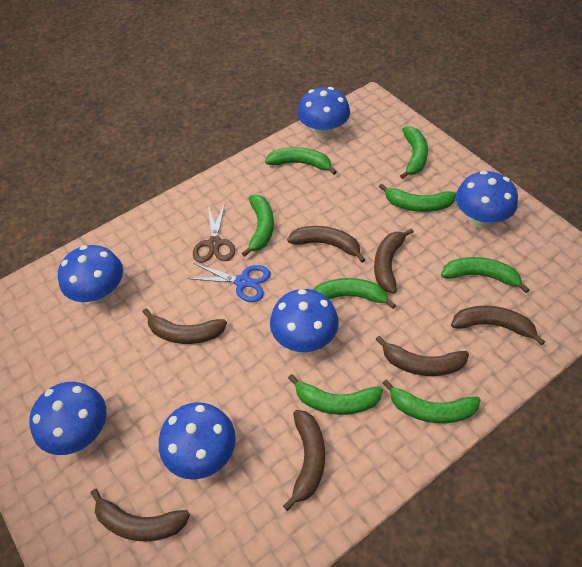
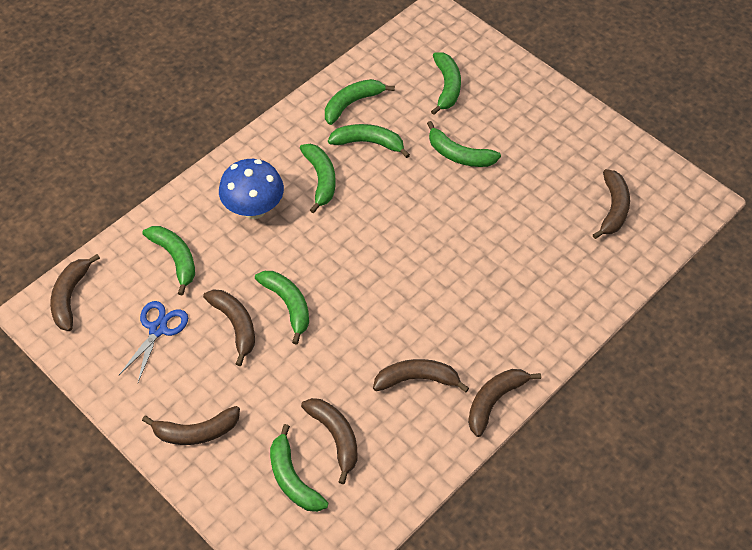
blue mushroom: 6 -> 1
brown scissors: 1 -> 0

